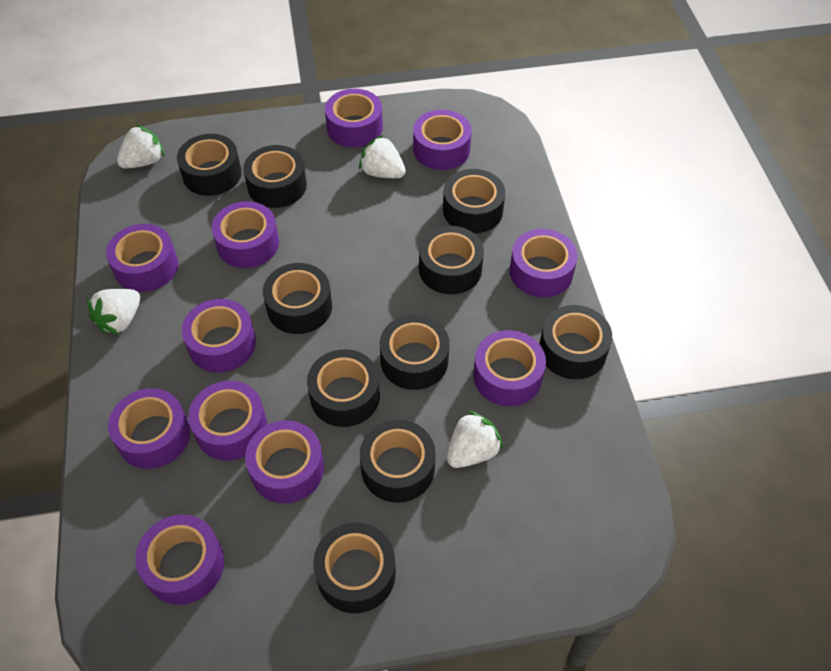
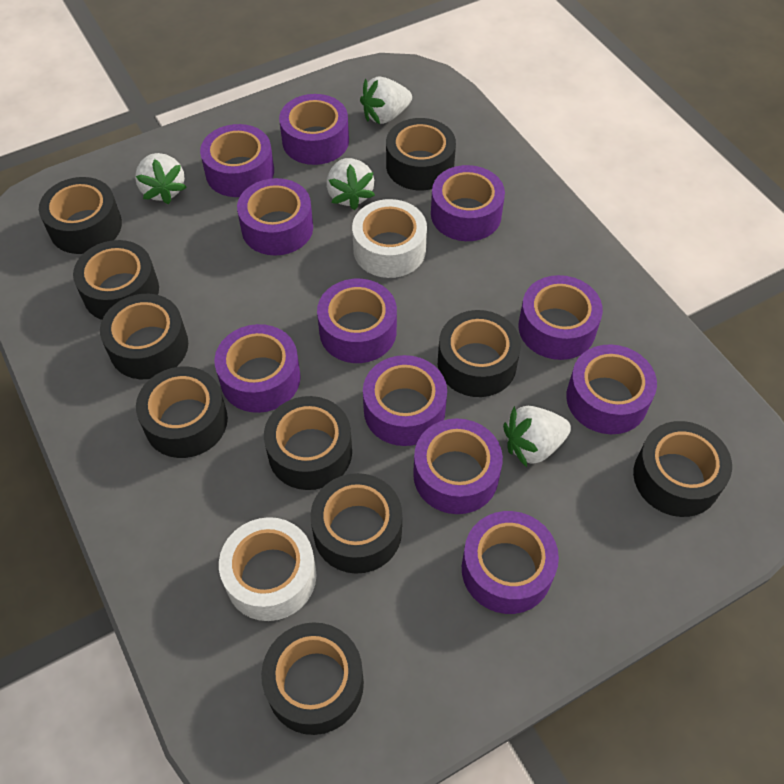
white tape: 0 -> 2

